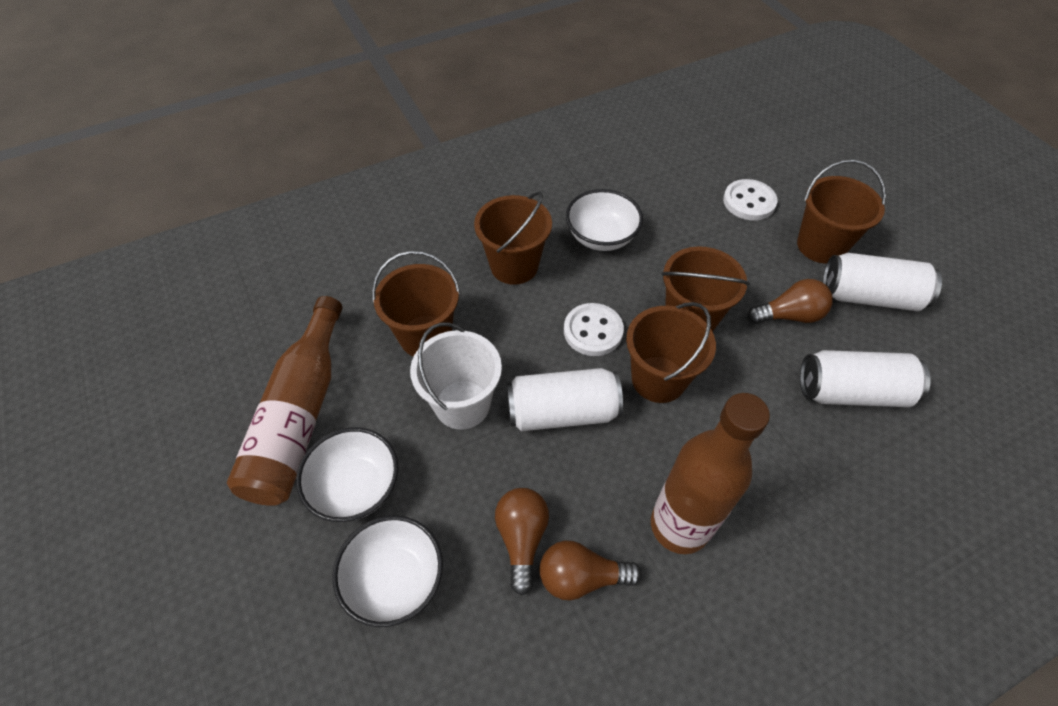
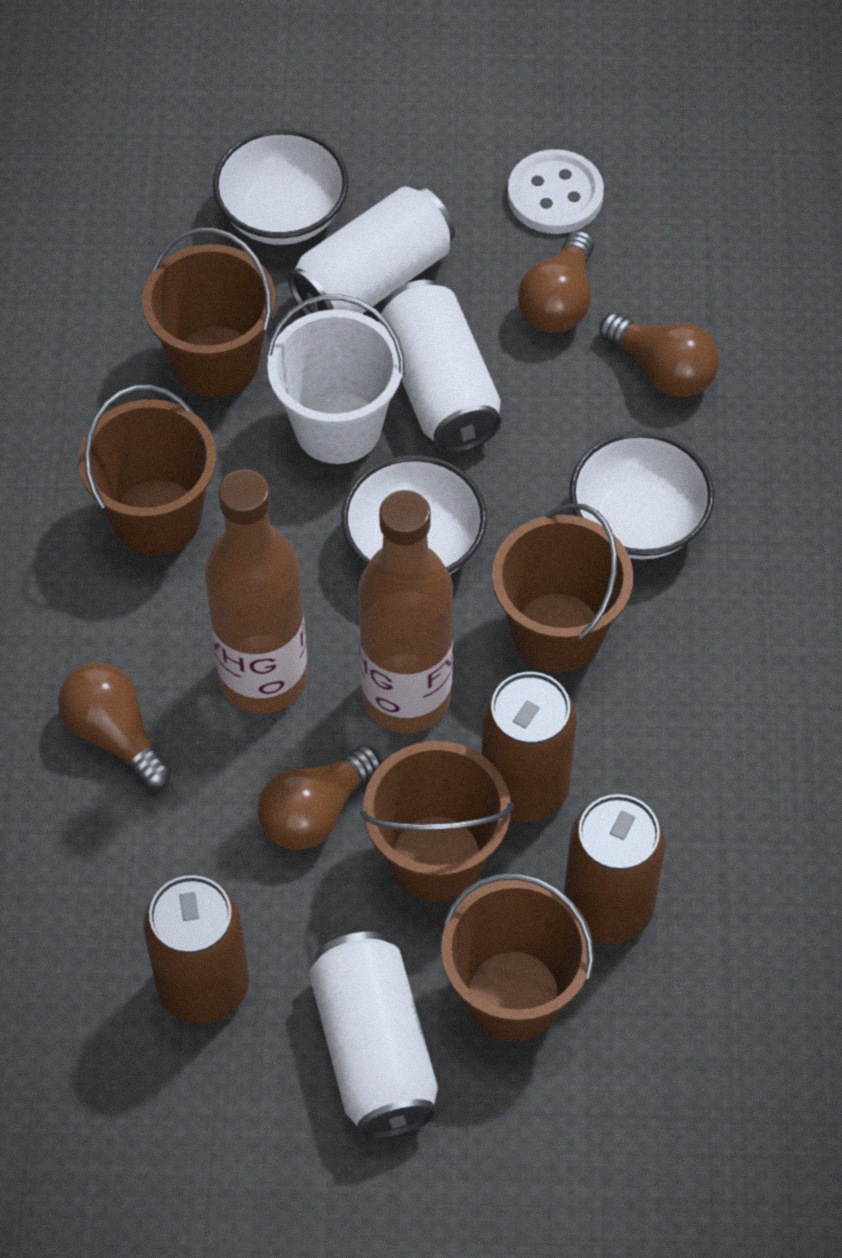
brown can: 0 -> 3
brown light bulb: 3 -> 4
white button: 2 -> 1

